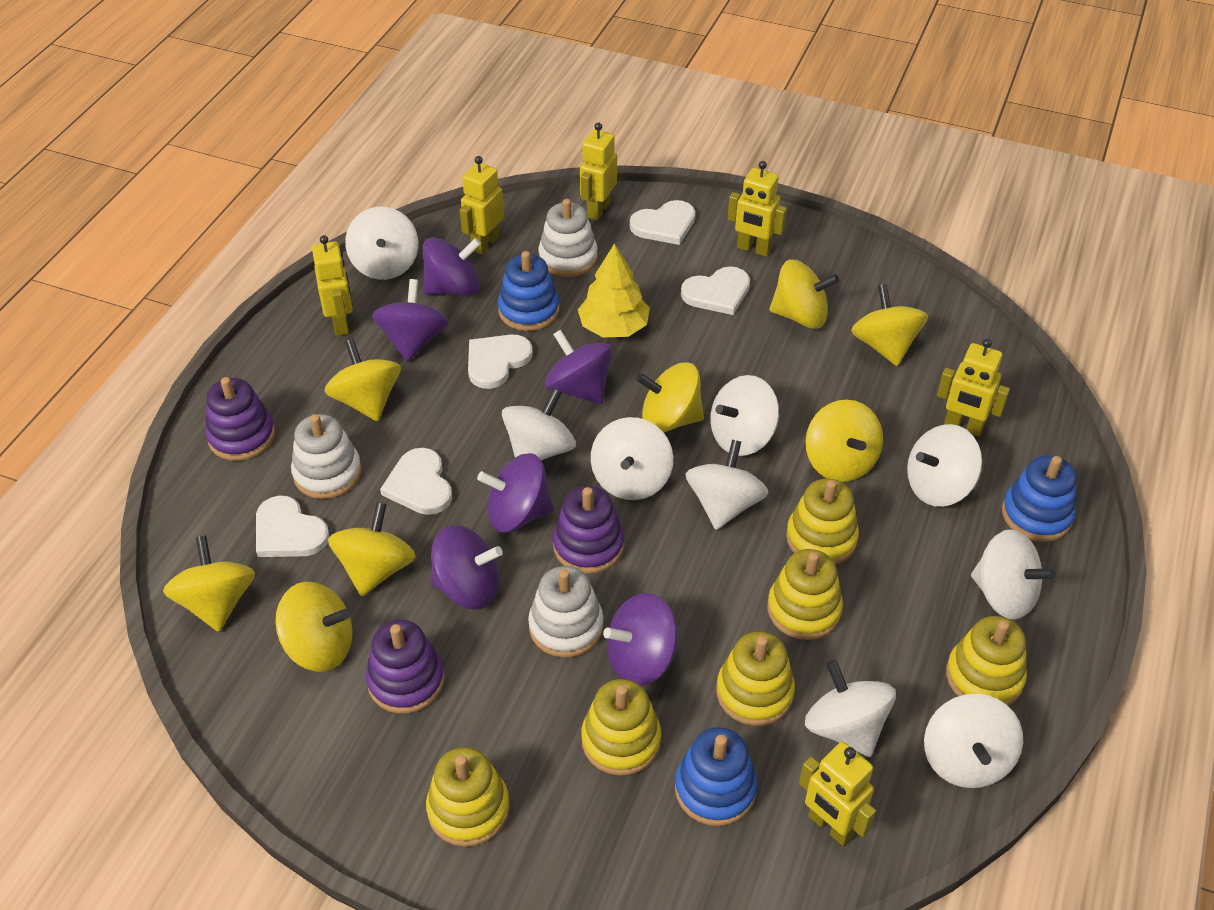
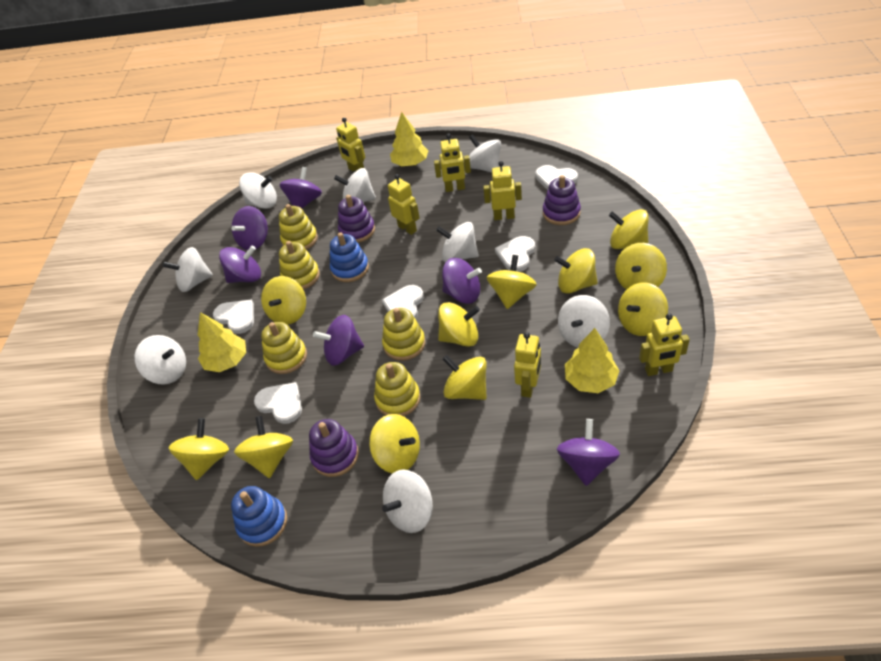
blue stacking toy: 3 -> 2
white spinning top: 9 -> 8
white stacking toy: 3 -> 0
yellow spinning top: 8 -> 11
yellow stacking toy: 6 -> 5
yellow tree: 1 -> 3

